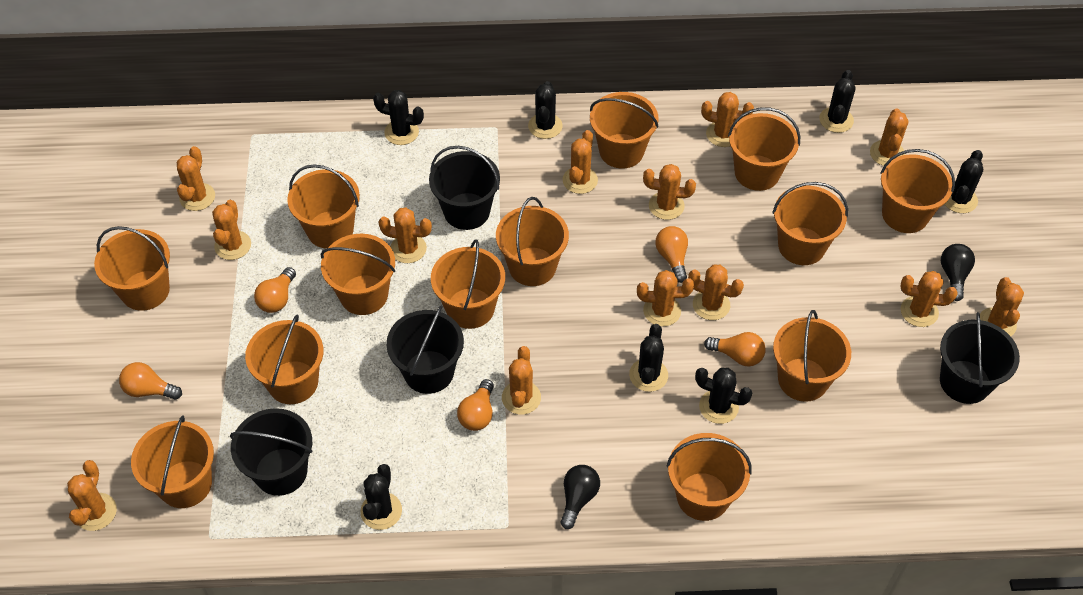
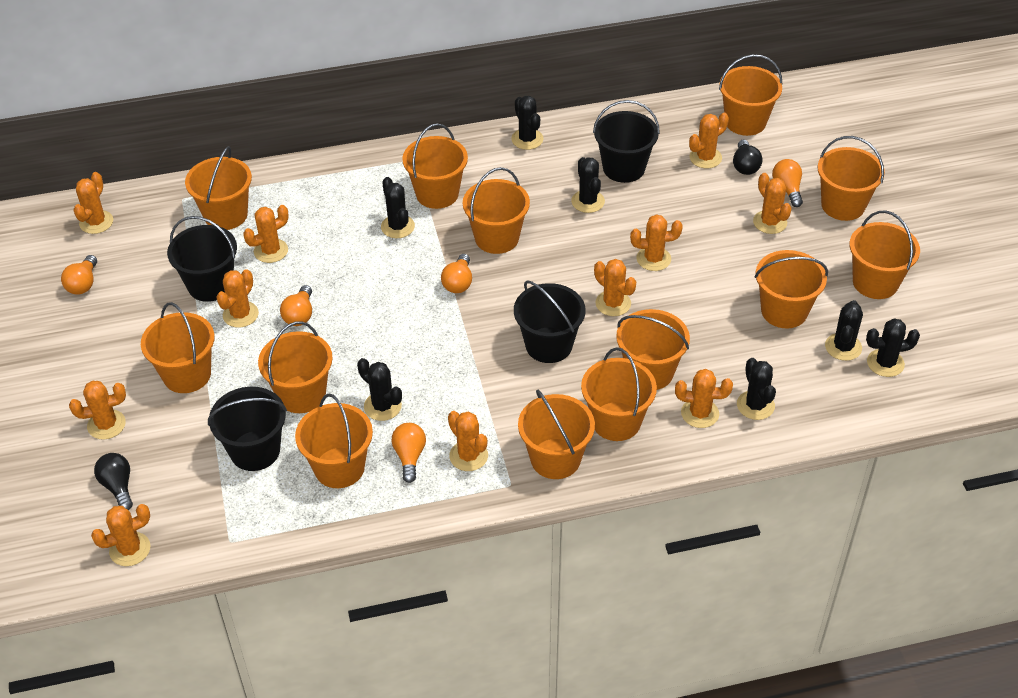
orange cactus: 13 -> 11

